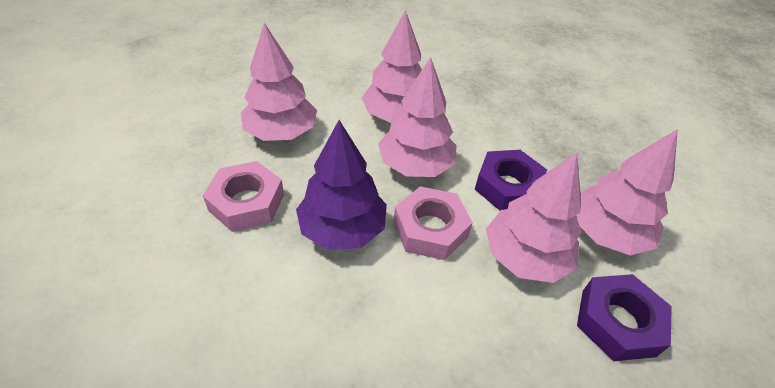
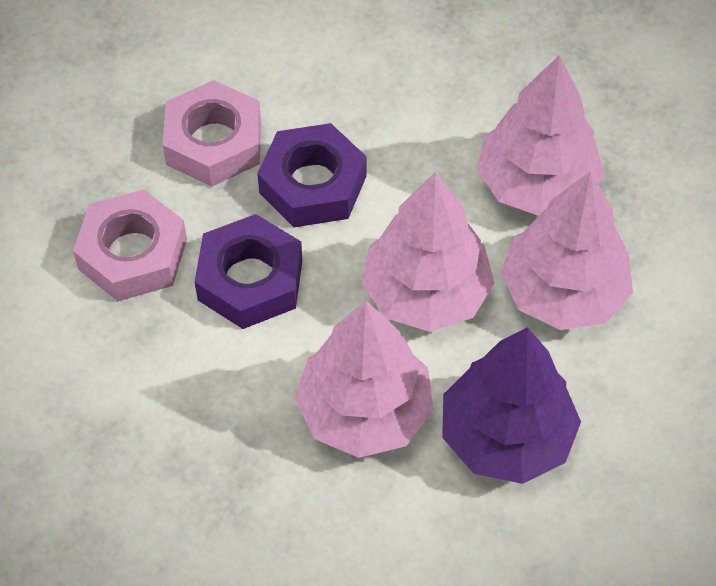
pink tree: 5 -> 4

